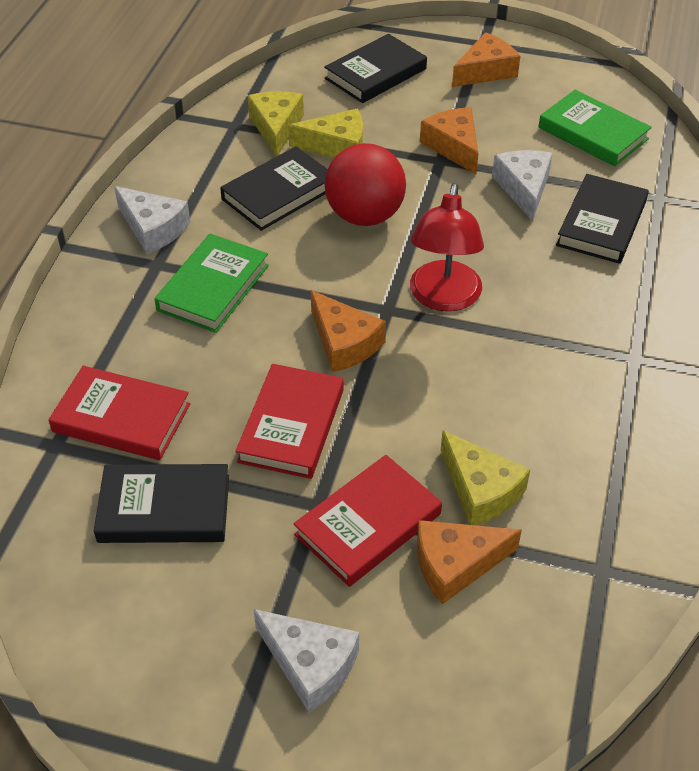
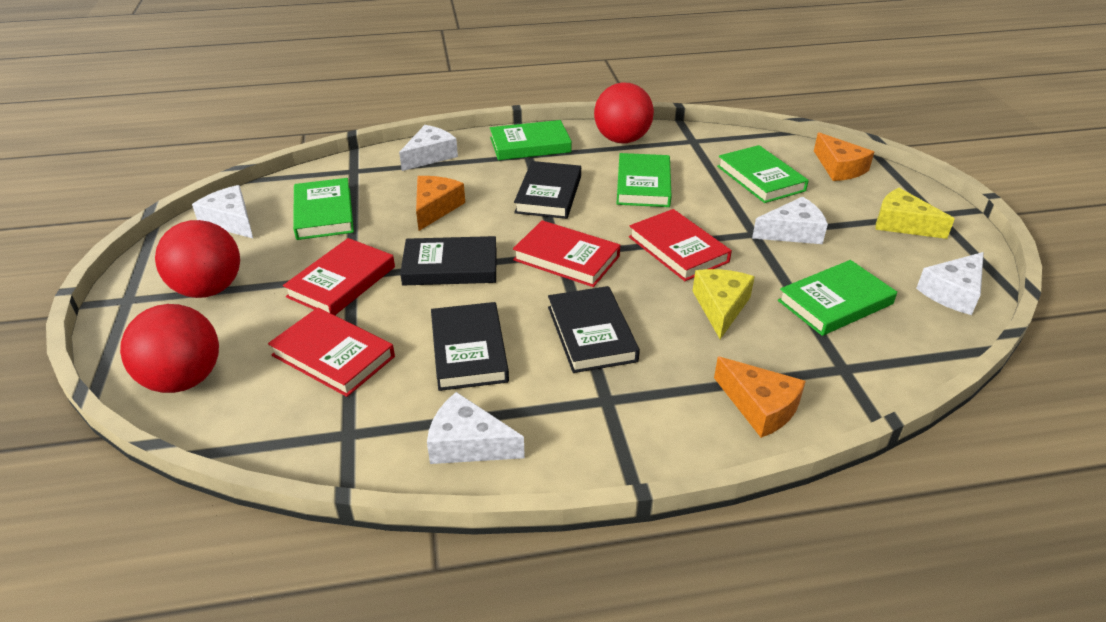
green book: 2 -> 5
orange cheese: 4 -> 3
red ball: 1 -> 3
red book: 3 -> 4
red lamp: 1 -> 0
white cheese: 3 -> 5
yellow cheese: 3 -> 2

